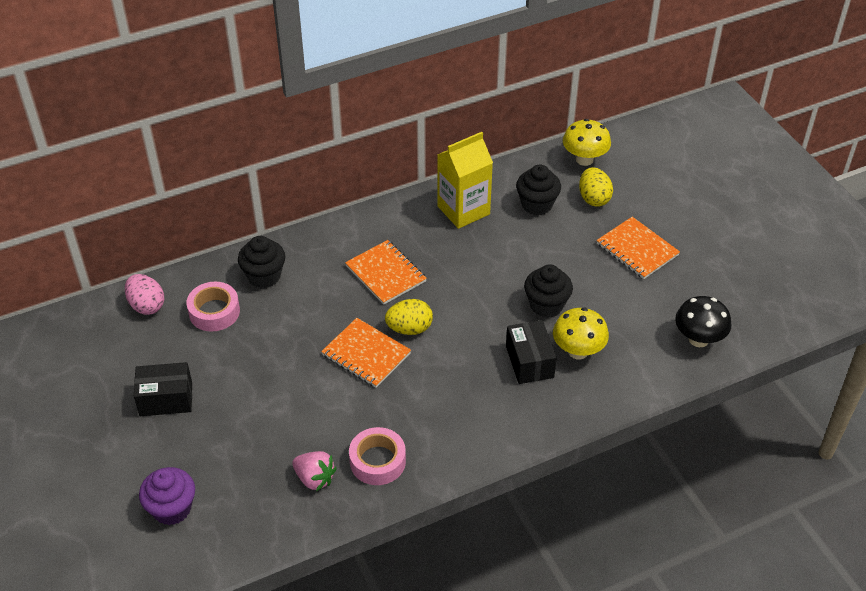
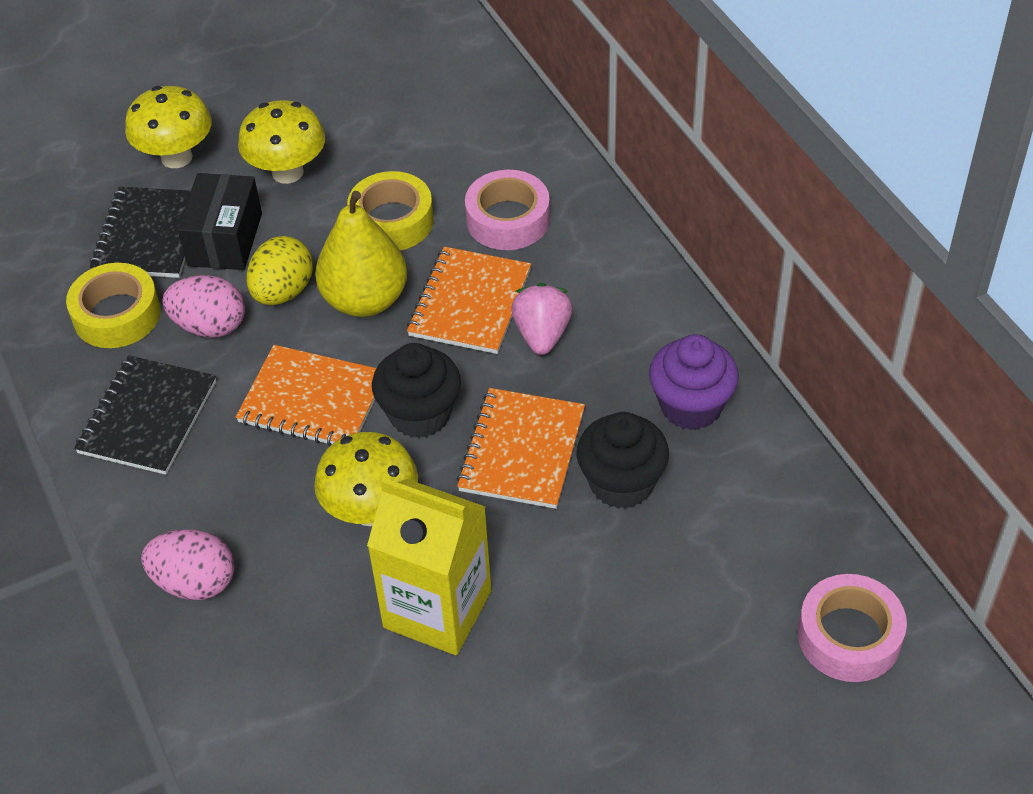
black box: 2 -> 1
black cupcake: 3 -> 2
black mushroom: 1 -> 0
black notebook: 0 -> 2
pink egg: 1 -> 2
yellow egg: 2 -> 1
yellow mushroom: 2 -> 3
yellow pear: 0 -> 1
yellow tape: 0 -> 2

